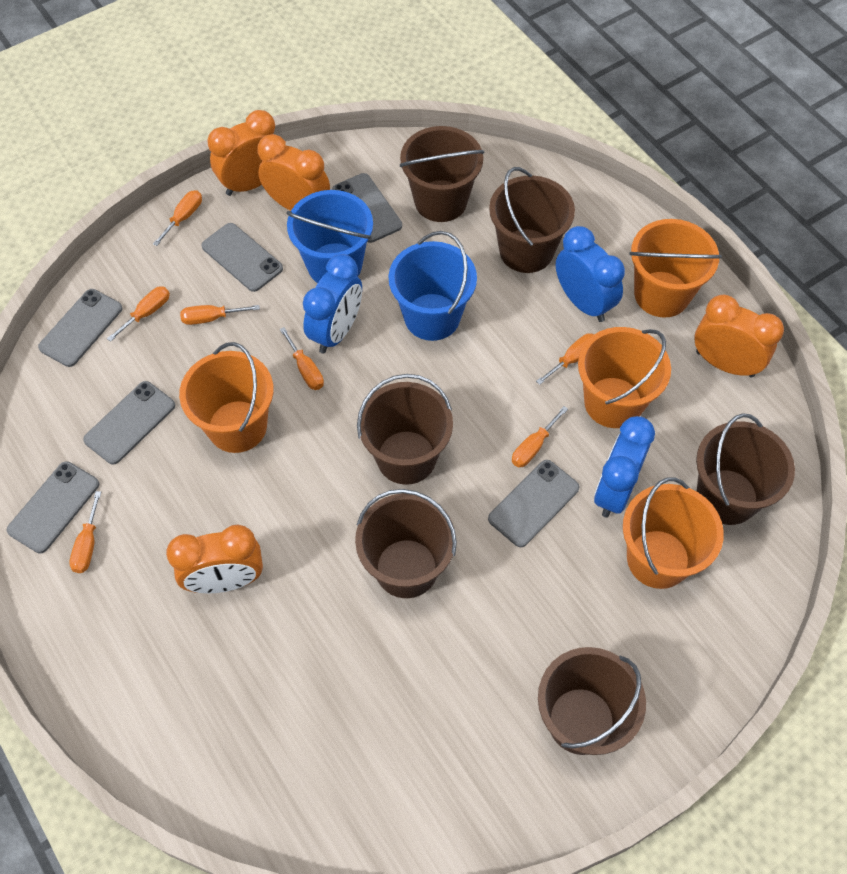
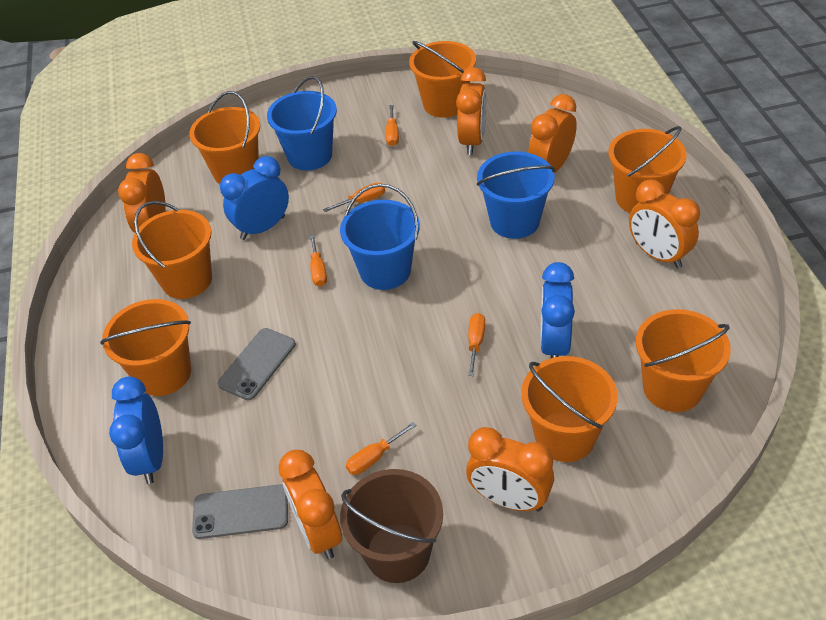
blue bucket: 2 -> 3
brown bucket: 6 -> 1
grey phone: 6 -> 2
orange bucket: 4 -> 7
orange clock: 4 -> 6
orange screwdriver: 7 -> 5

